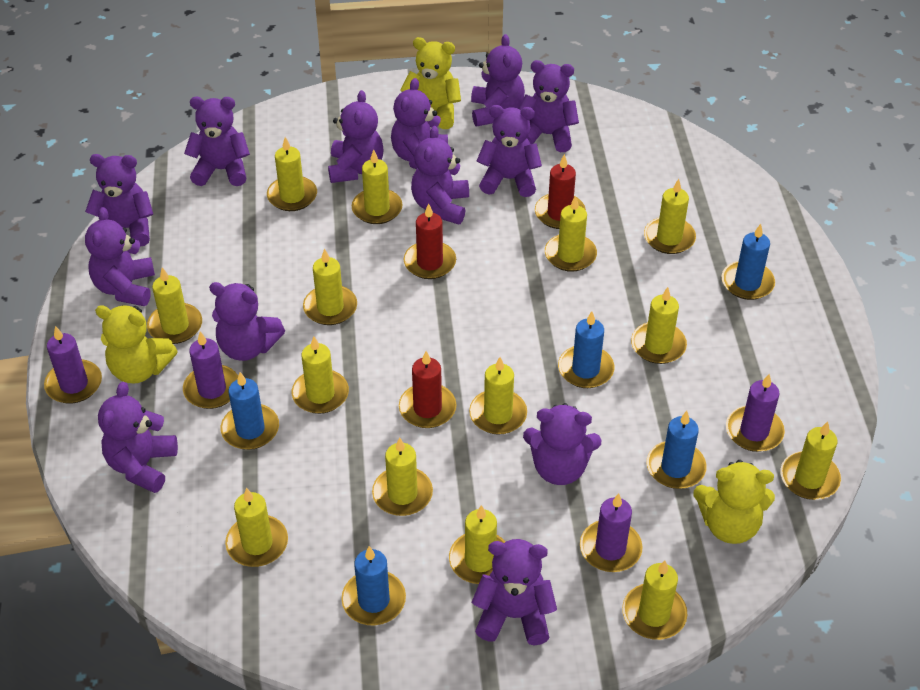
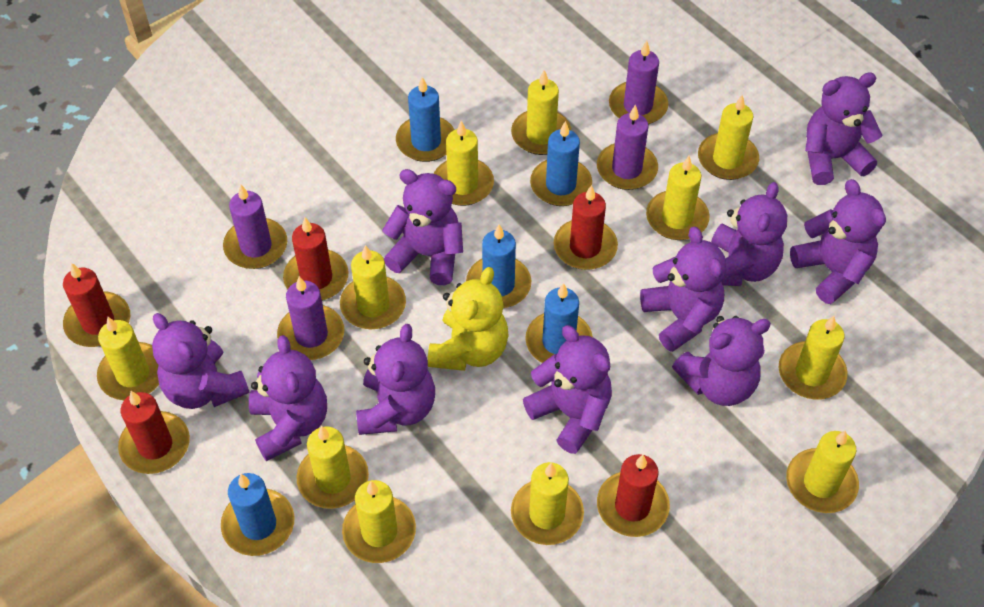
purple teddy bear: 13 -> 10
red candle: 3 -> 5
yellow candle: 14 -> 11
yellow teddy bear: 3 -> 1

